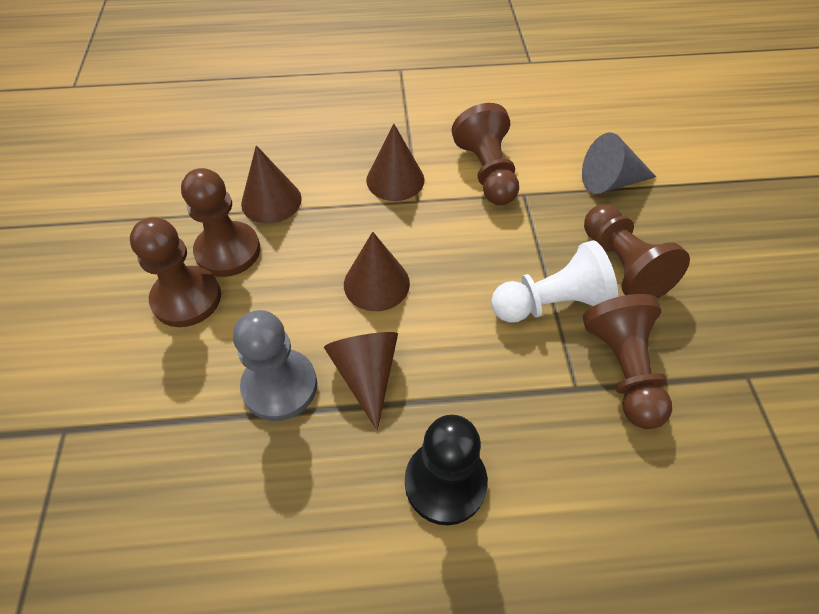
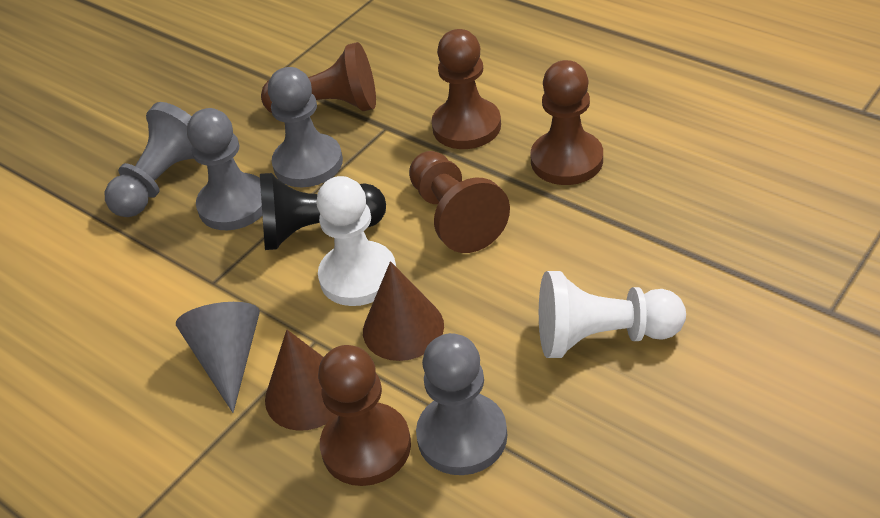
brown cone: 4 -> 2
grey pawn: 1 -> 4
white pawn: 1 -> 2

